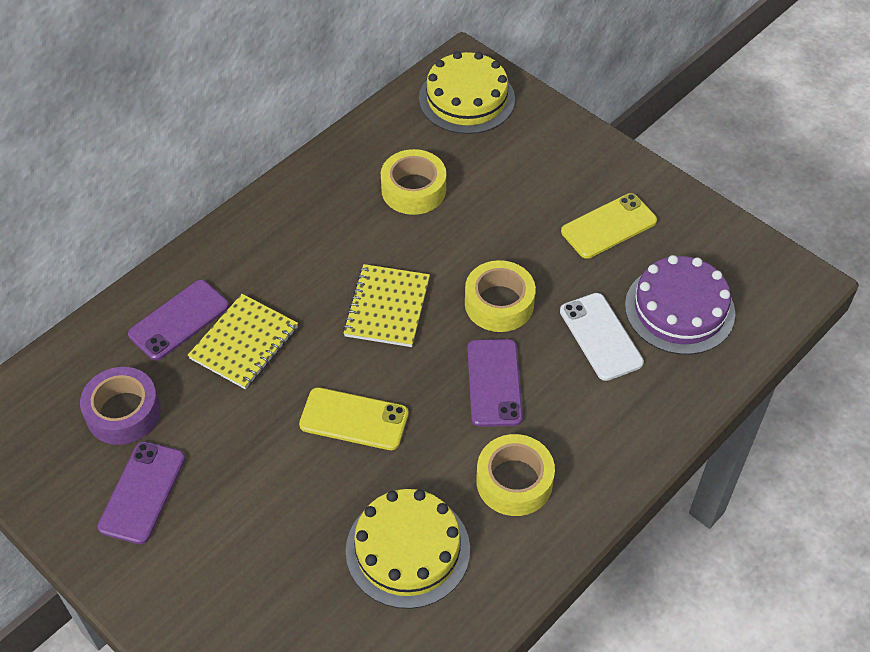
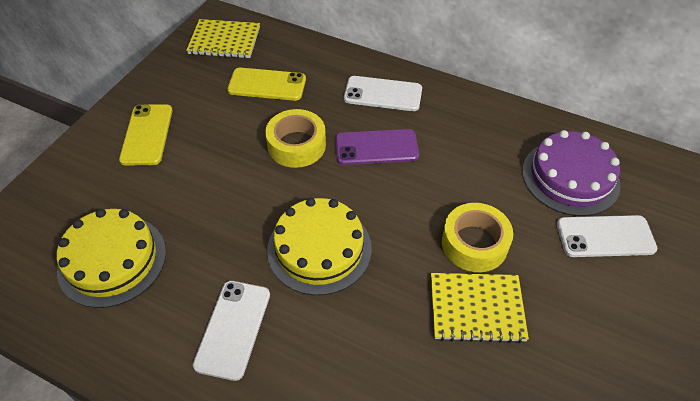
purple phone: 3 -> 1
purple tape: 1 -> 0
white phone: 1 -> 3
yellow tape: 3 -> 2

